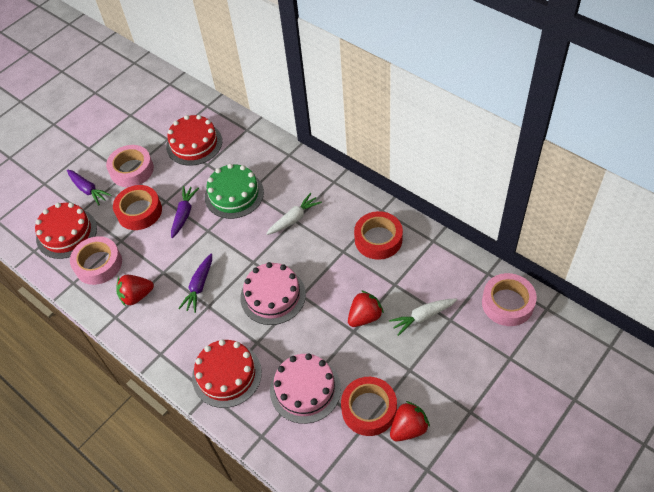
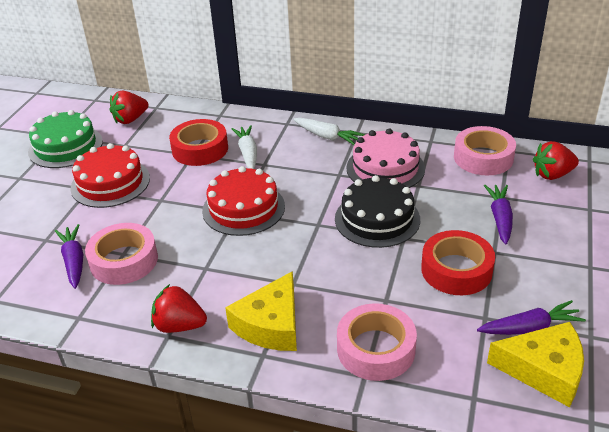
black cake: 0 -> 1
pink cake: 2 -> 1
red cake: 3 -> 2
red tape: 3 -> 2
yellow cheese: 0 -> 2

